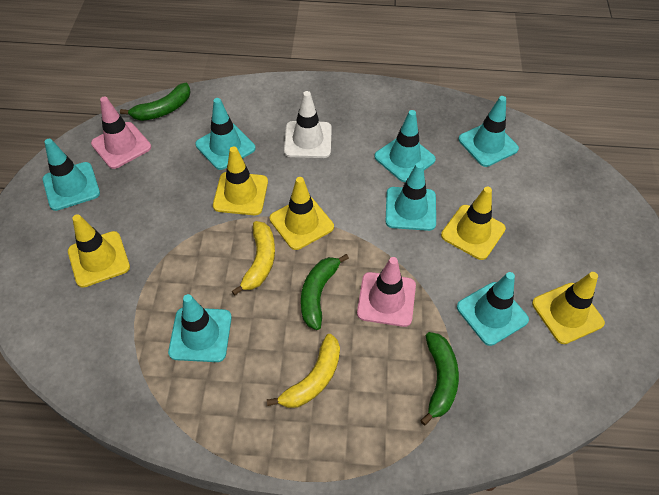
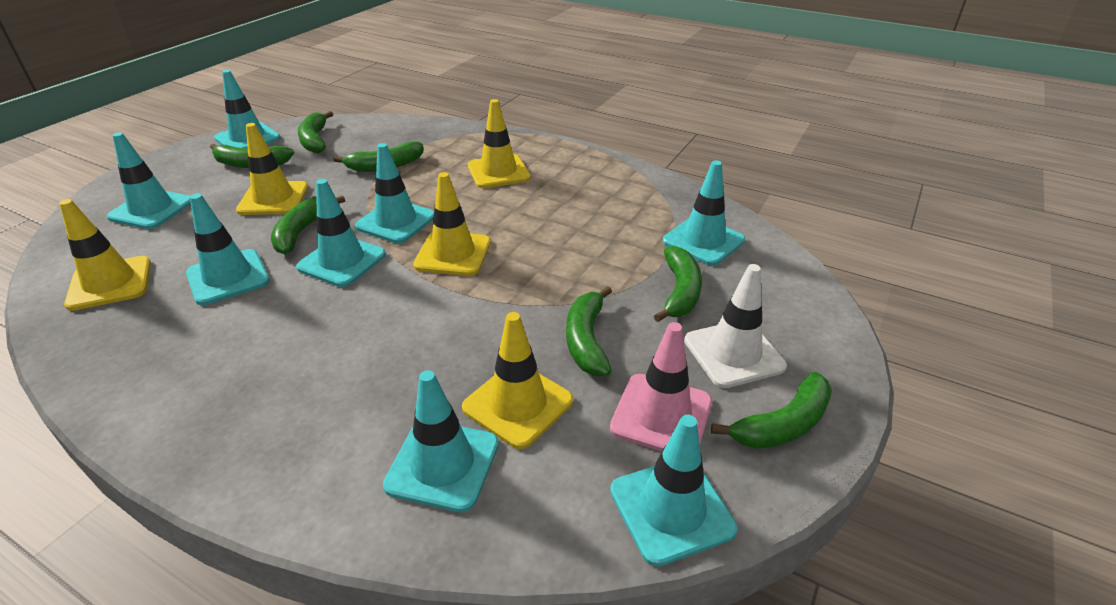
green banana: 3 -> 7
pink traffic cone: 2 -> 1
turquoise traffic cone: 7 -> 8
yellow banana: 2 -> 0

